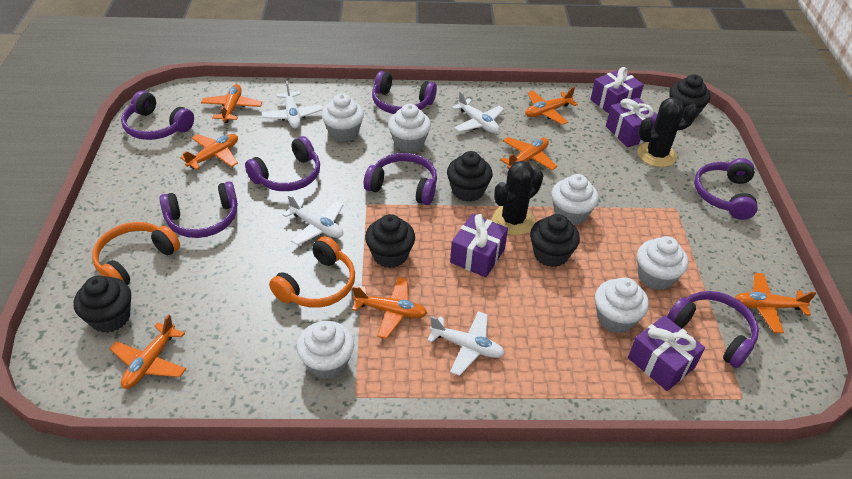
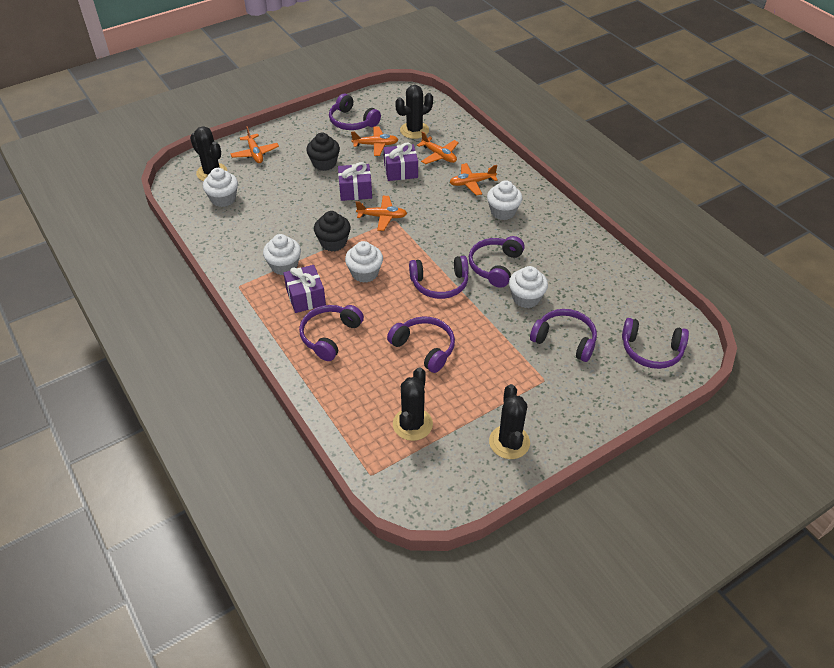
black cactus: 2 -> 4
black cupcake: 5 -> 2
orange headphones: 2 -> 0
orange plane: 7 -> 5
purple gift: 4 -> 3
white cupcake: 6 -> 5
white plane: 4 -> 0

